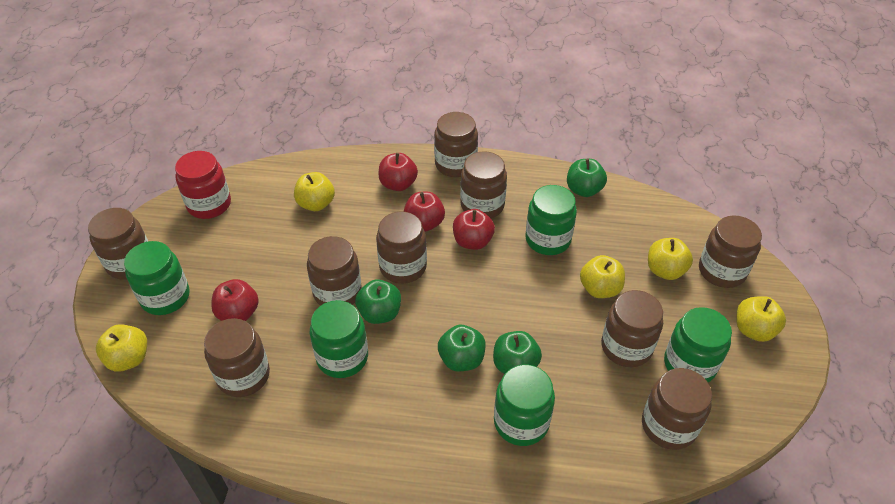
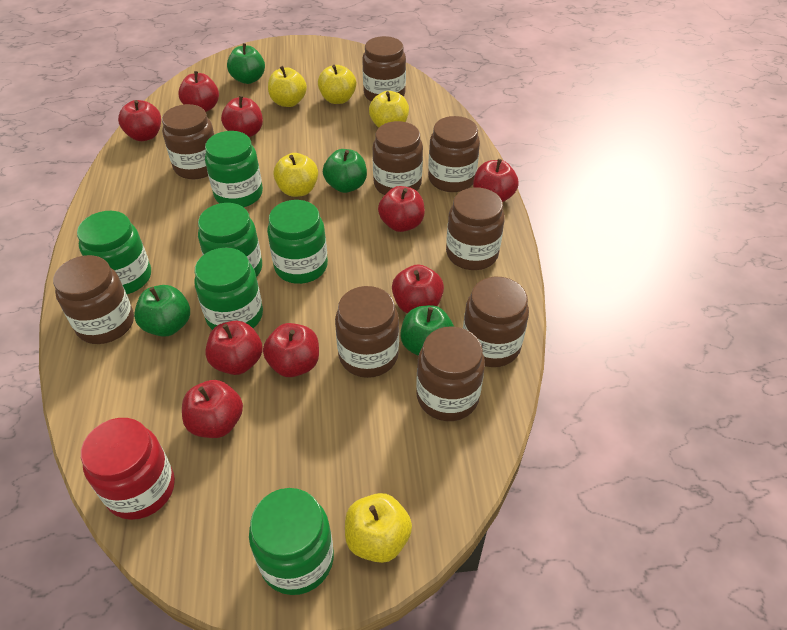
green jar: 5 -> 6
red apple: 4 -> 9

